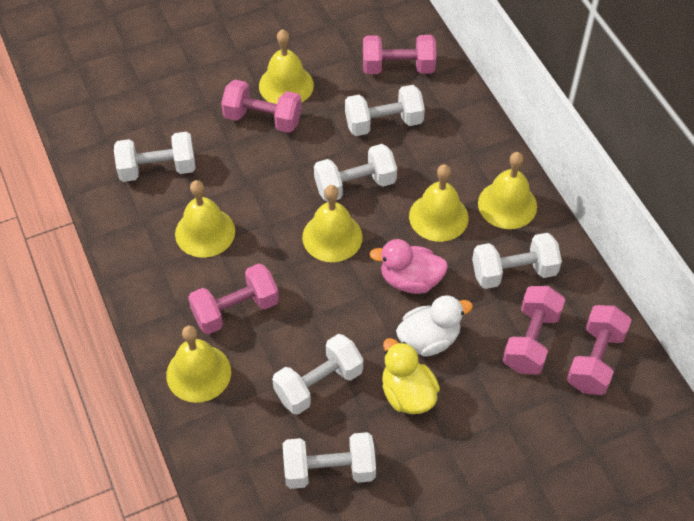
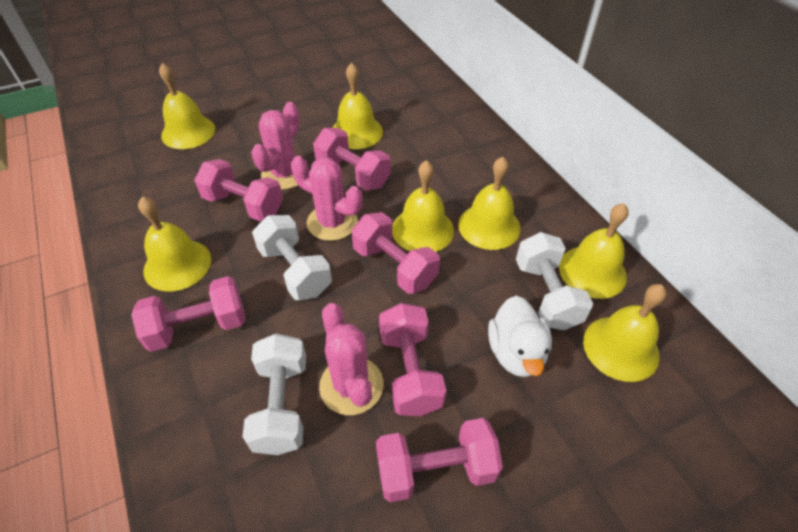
pink cactus: 0 -> 3
pink duck: 1 -> 0
pink dumbbell: 5 -> 6
white dumbbell: 6 -> 3
yellow bell: 6 -> 7
yellow duck: 1 -> 0

